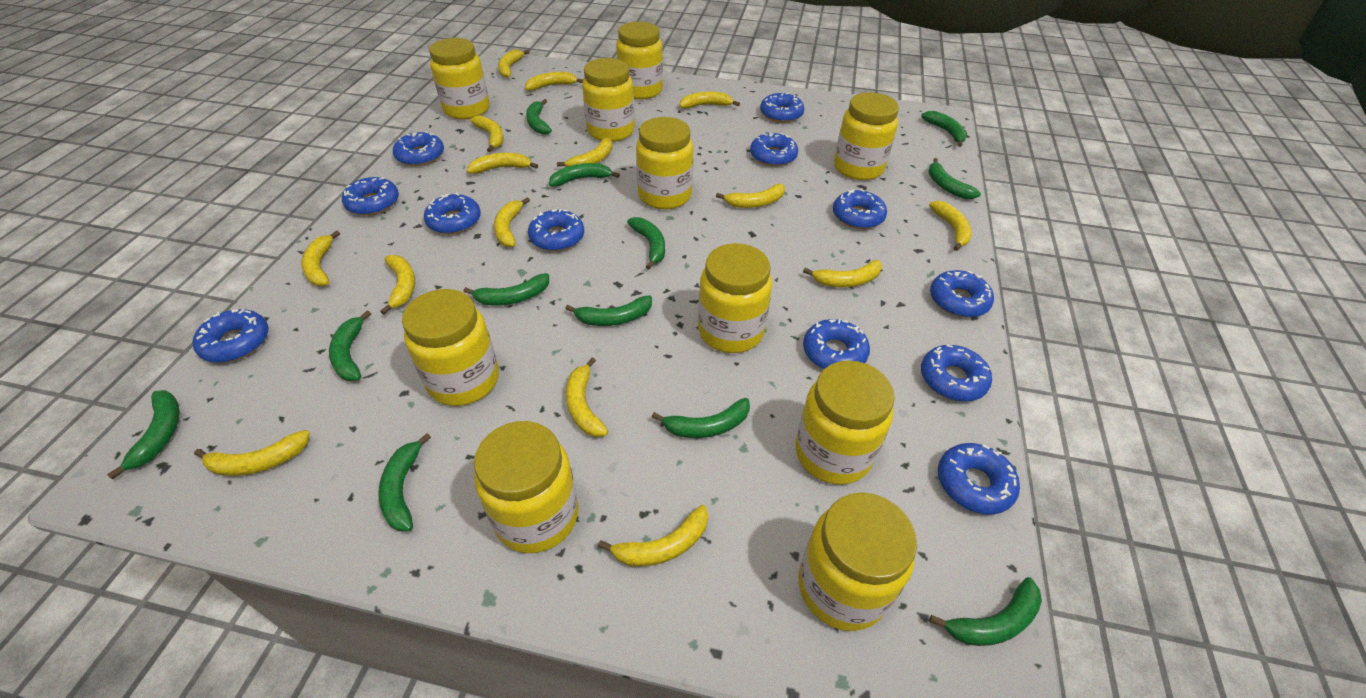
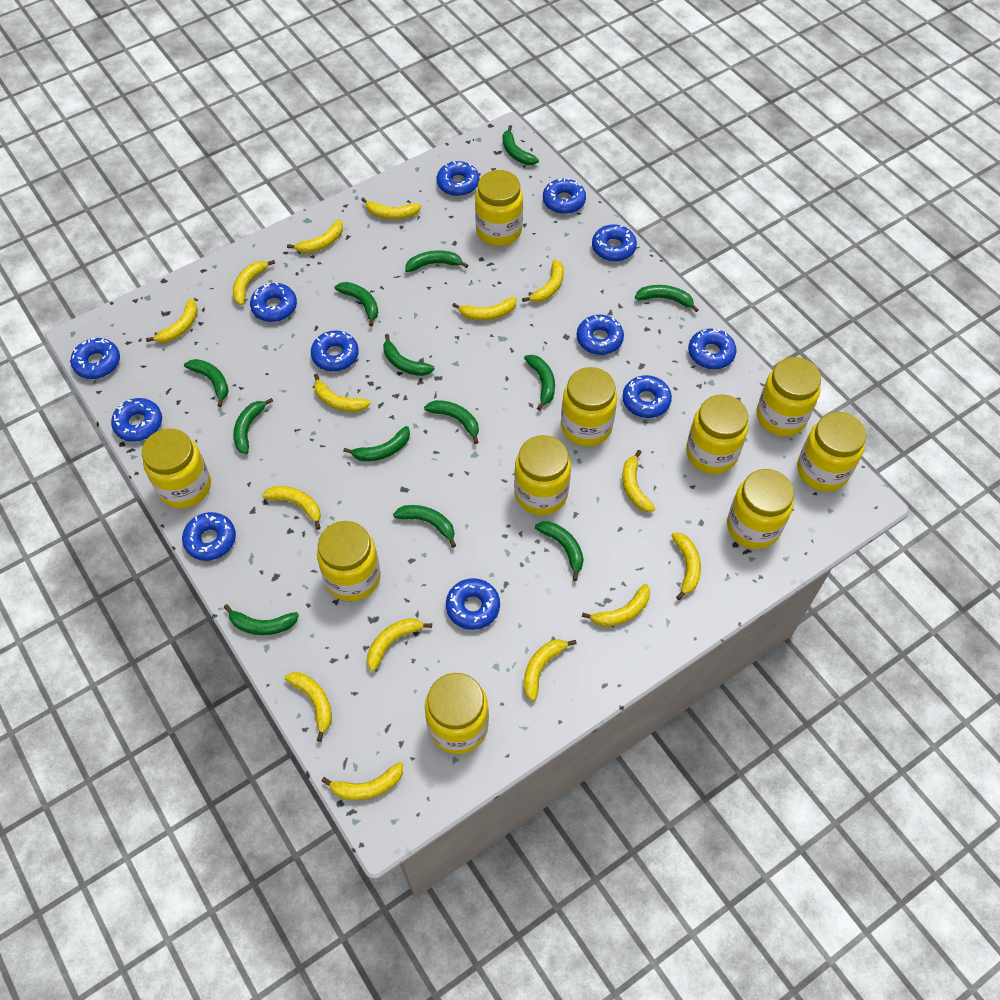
green banana: 12 -> 13

